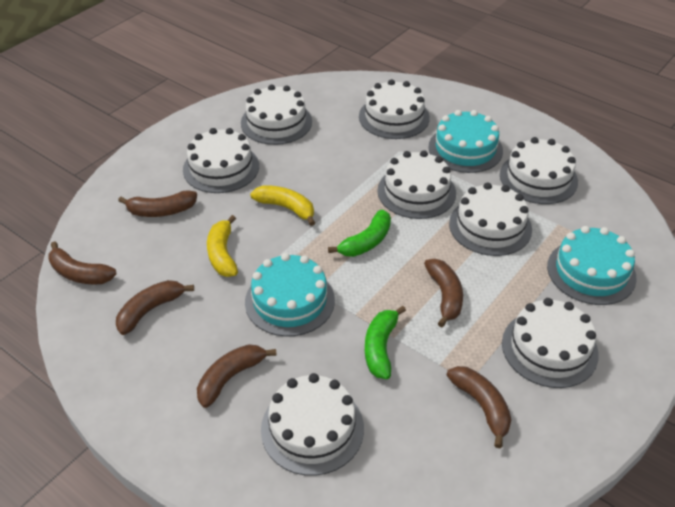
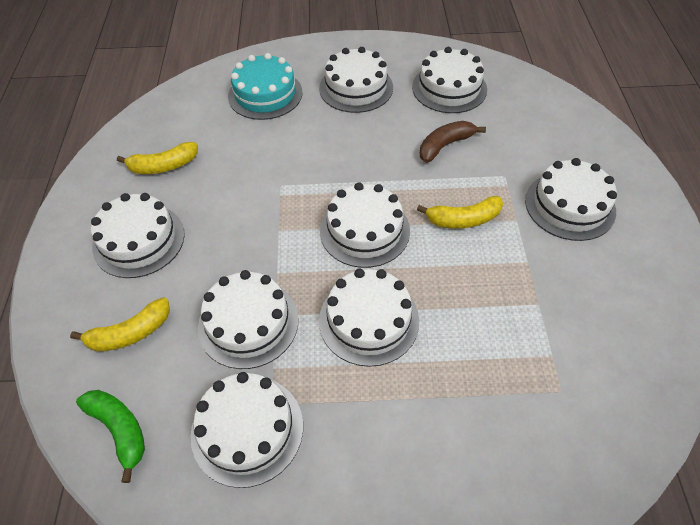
brown banana: 6 -> 1
green banana: 2 -> 1
turquoise cake: 3 -> 1
yellow banana: 2 -> 3

